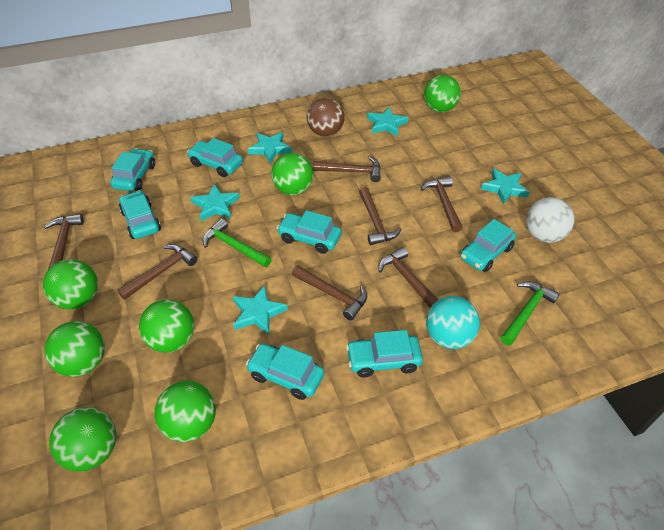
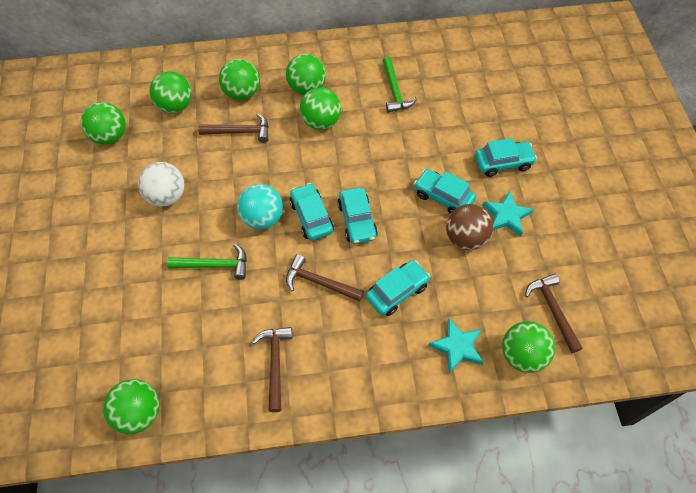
brown hammer: 7 -> 4
turquoise car: 7 -> 5
turquoise star: 5 -> 2

